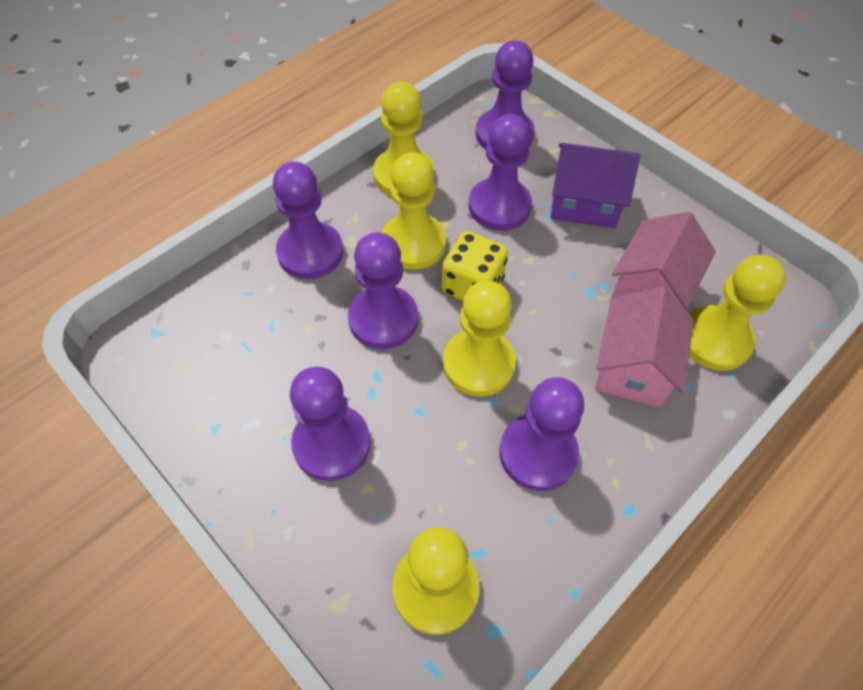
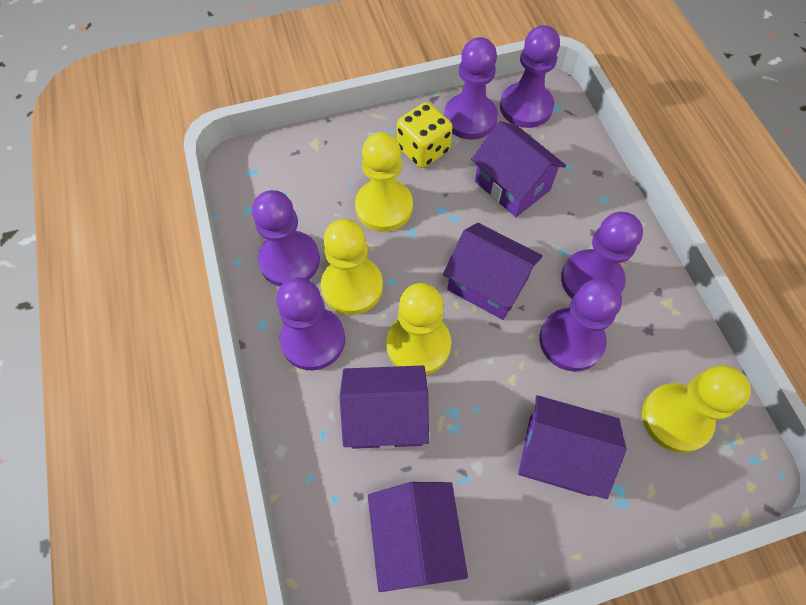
pink house: 2 -> 0
purple house: 1 -> 5
yellow pawn: 5 -> 4

